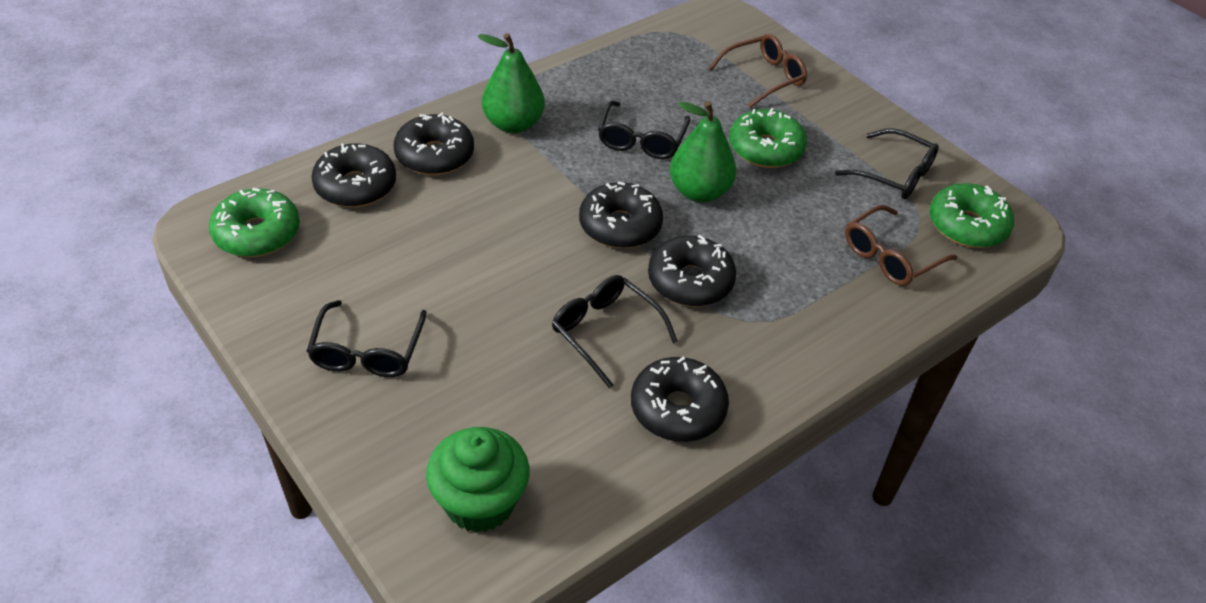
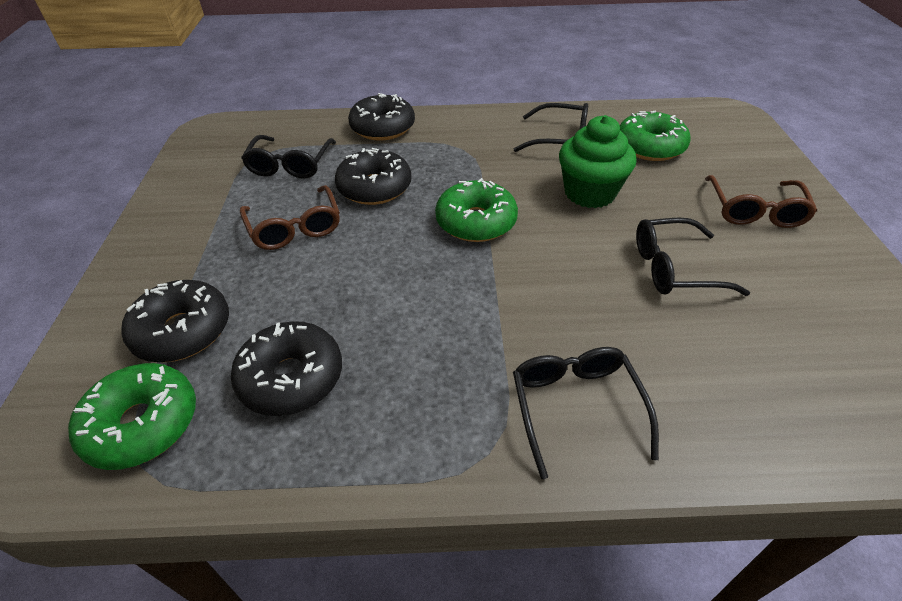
black donut: 5 -> 4
green pear: 2 -> 0

